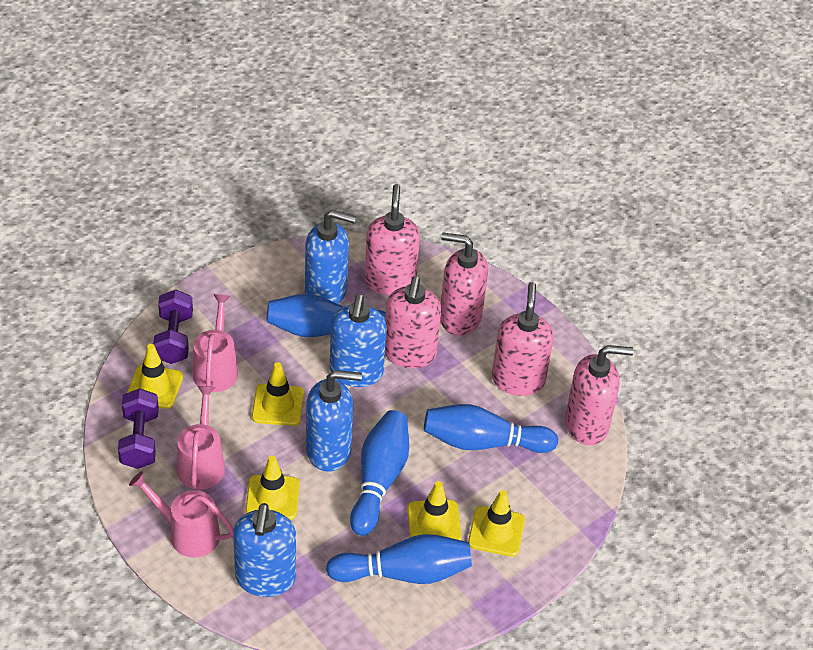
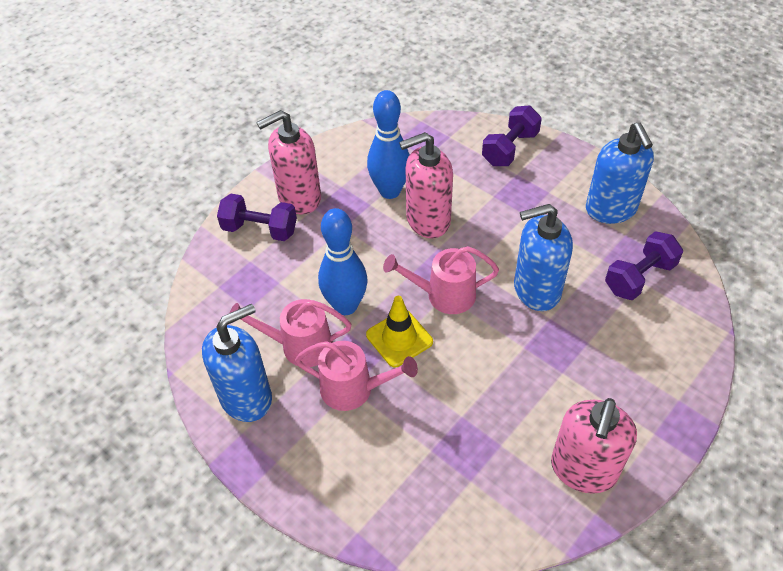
blue bowling pin: 4 -> 2
blue soap dispenser: 4 -> 3
pink soap dispenser: 5 -> 3
purple dumbbell: 2 -> 3
yellow traffic cone: 5 -> 1

